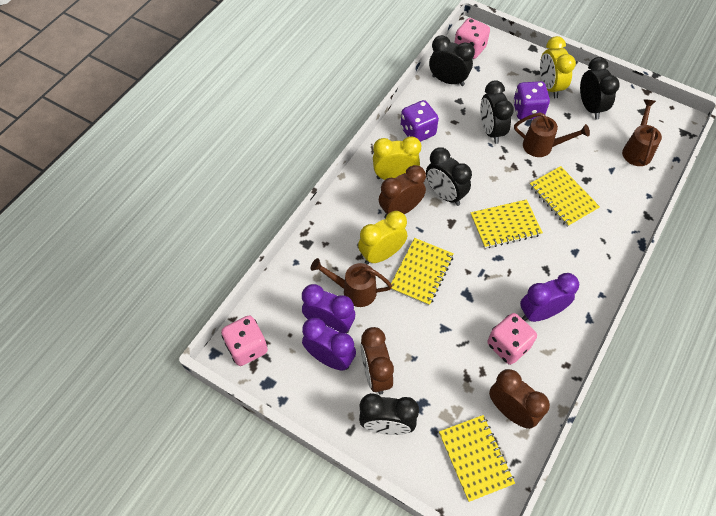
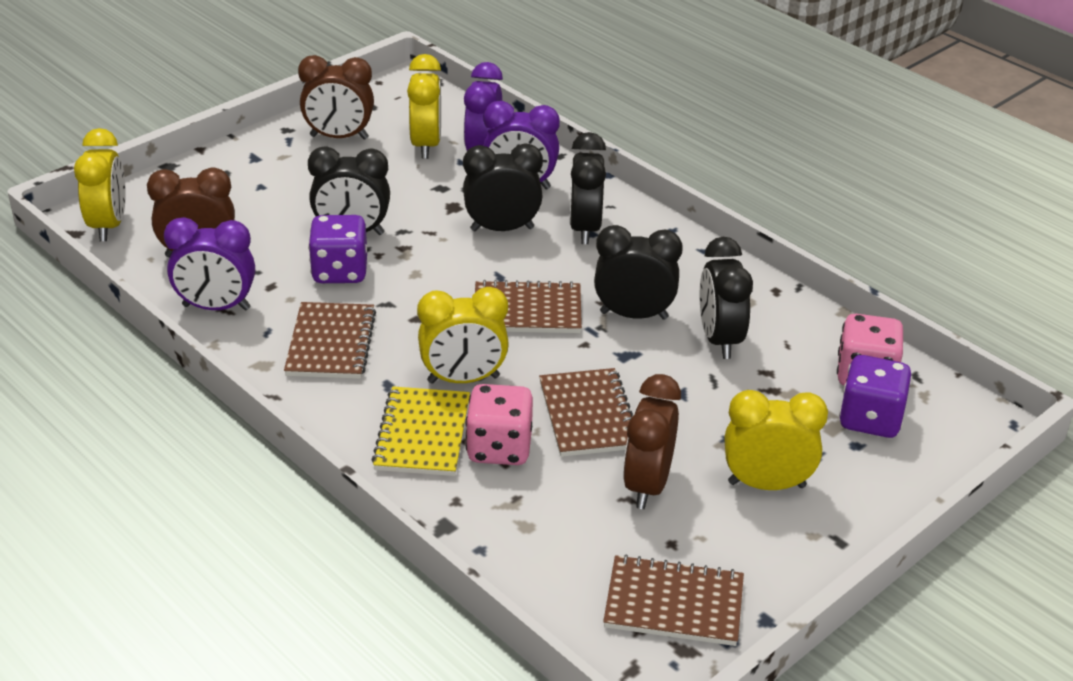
brown notebook: 0 -> 4
brown watering can: 3 -> 0
pink dice: 3 -> 2
yellow clock: 3 -> 4
yellow notebook: 4 -> 1

